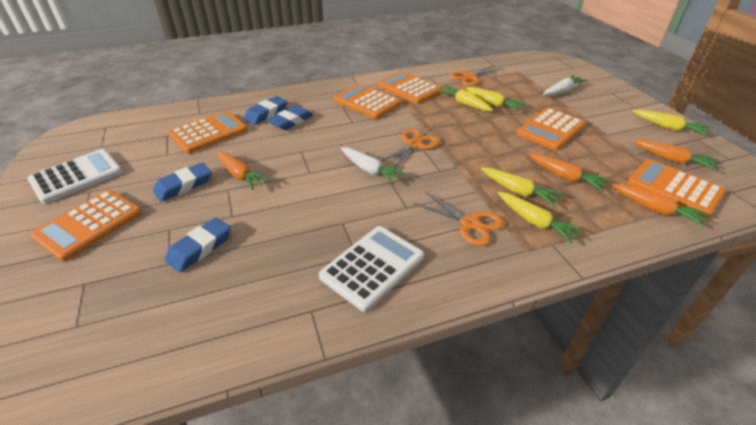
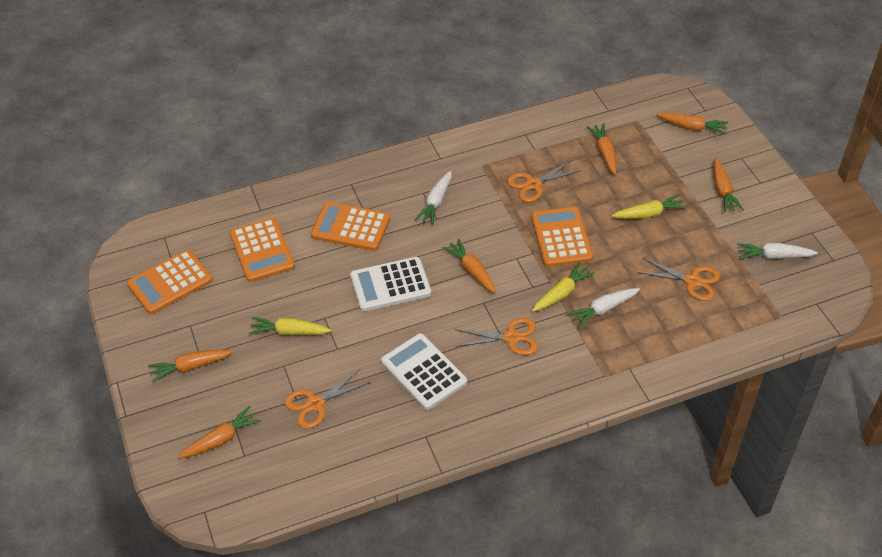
blue eraser: 4 -> 0
orange calculator: 6 -> 4
orange carrot: 4 -> 6
orange scissors: 3 -> 4
white carrot: 2 -> 3
yellow carrot: 5 -> 3

